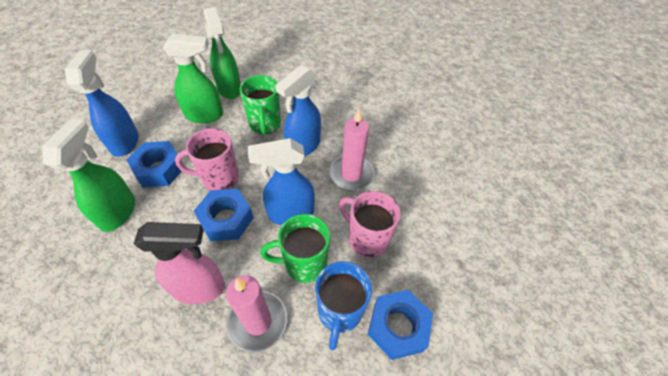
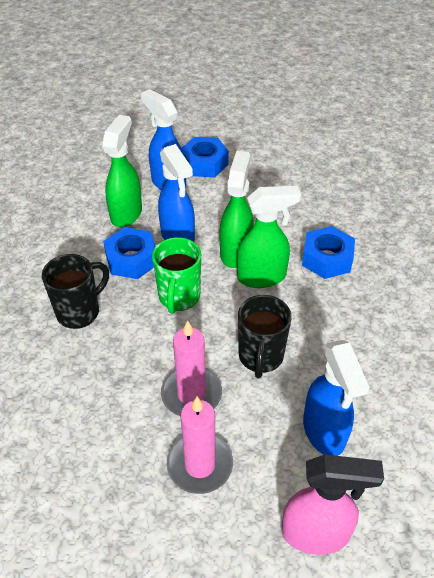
black mug: 0 -> 2
blue mug: 1 -> 0
green mug: 2 -> 1
pink mug: 2 -> 0

